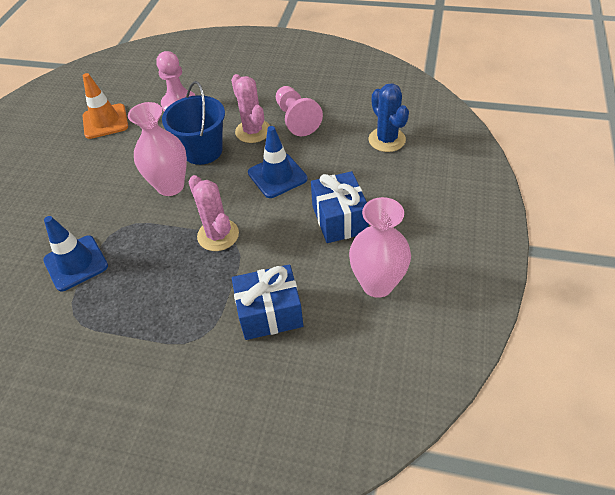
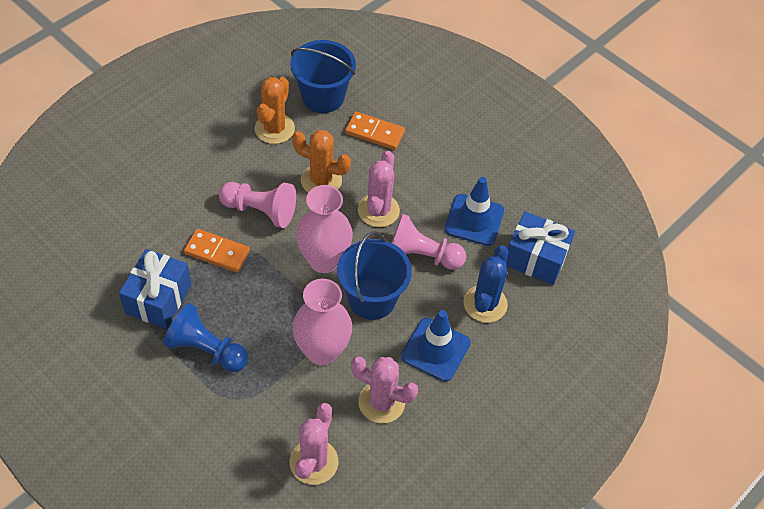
blue bucket: 1 -> 2
blue pawn: 0 -> 1
orange cactus: 0 -> 2
orange domino: 0 -> 2
orange traffic cone: 1 -> 0
pink cactus: 2 -> 3

